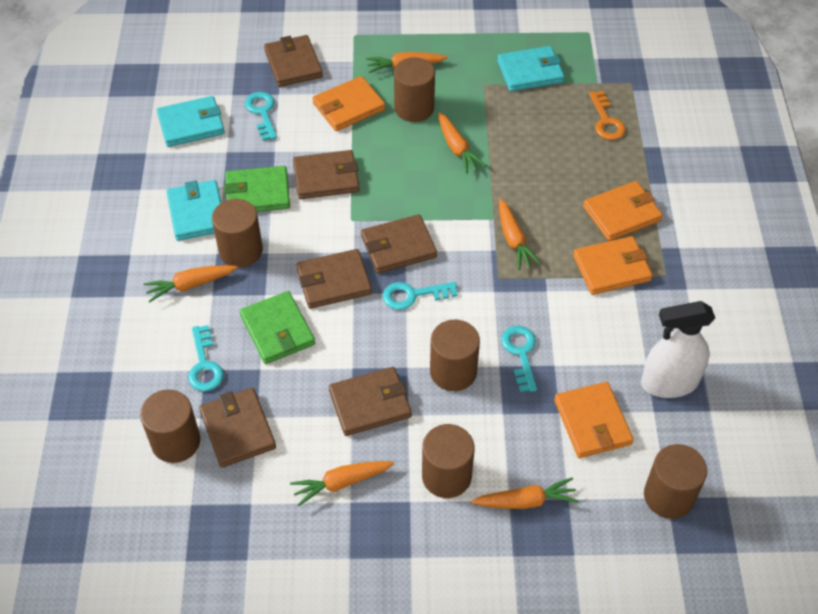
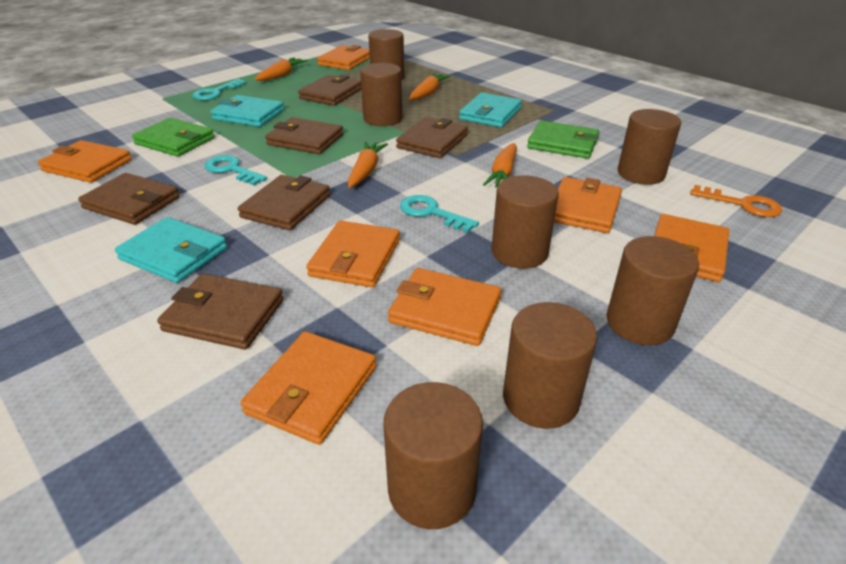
brown cylinder: 6 -> 7
orange carrot: 6 -> 4
orange wallet: 4 -> 7
turquoise key: 4 -> 3
white spray bottle: 1 -> 0

